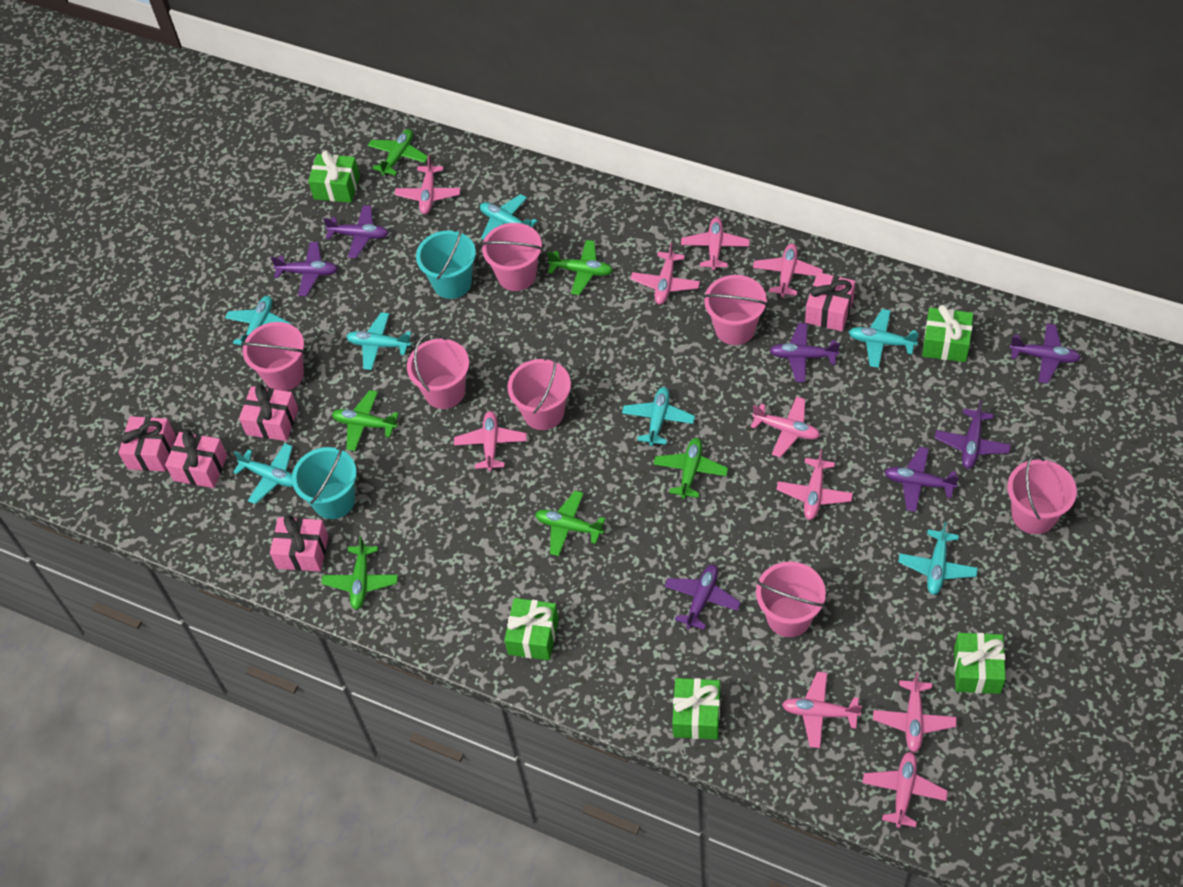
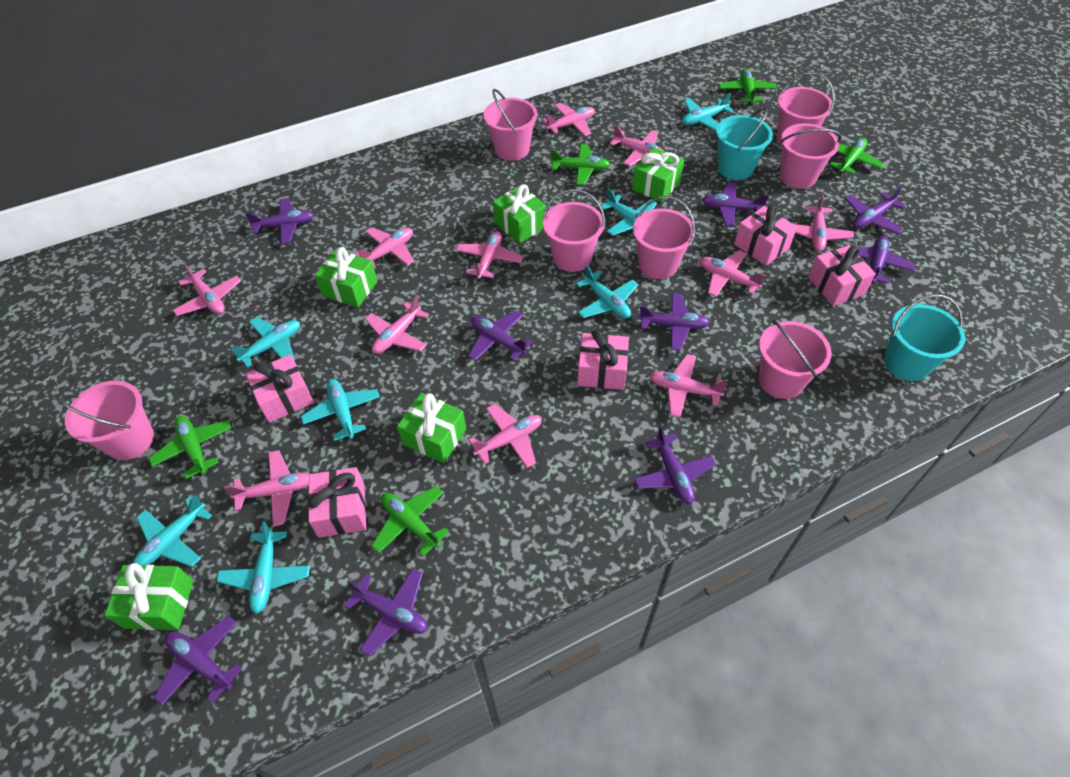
green plane: 6 -> 5
pink plane: 10 -> 11
purple plane: 7 -> 9

